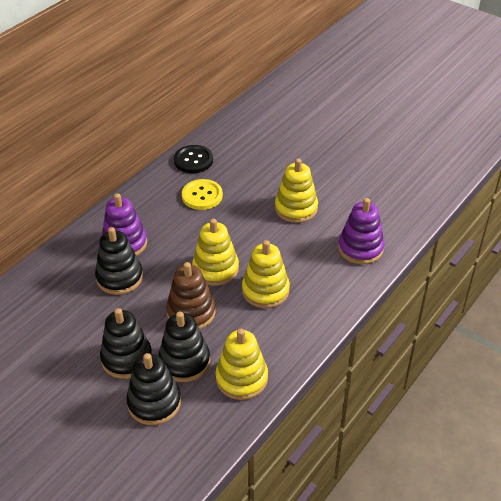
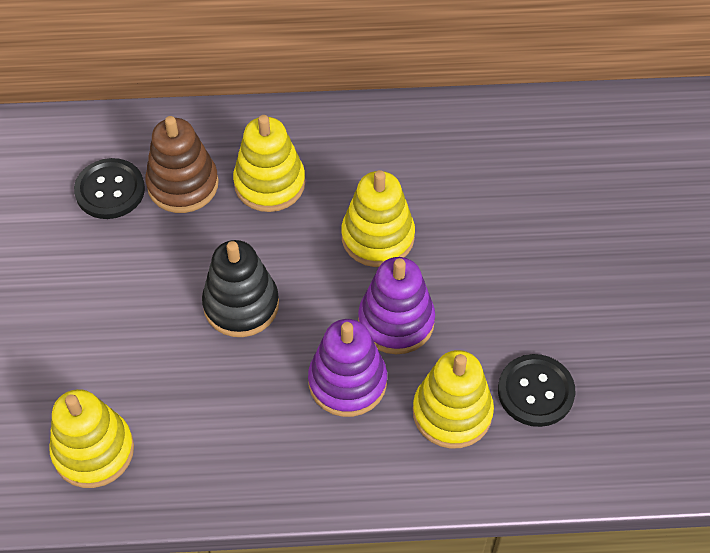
black button: 1 -> 2
black stacking toy: 4 -> 1
yellow button: 1 -> 0

